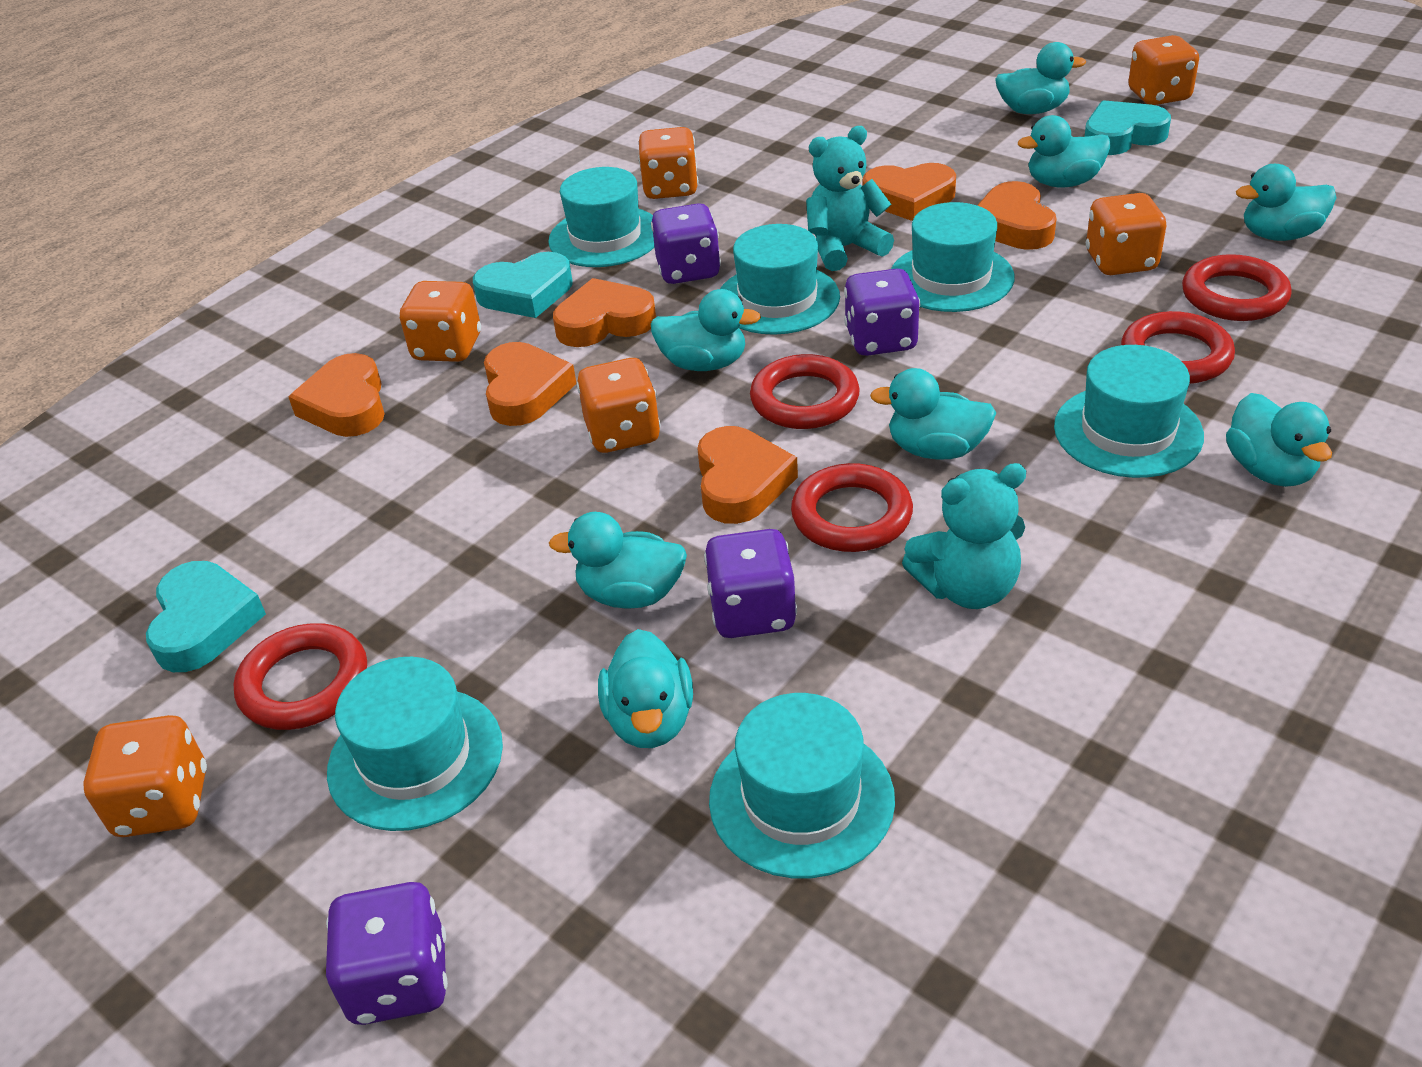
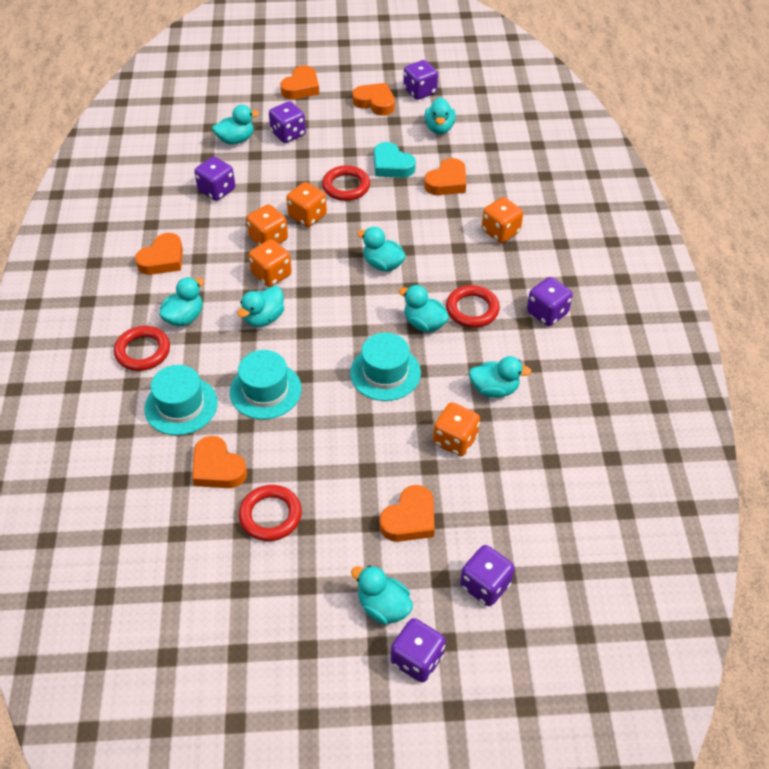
orange dice: 6 -> 5
purple dice: 4 -> 6
red ring: 5 -> 4
turquoise hat: 6 -> 3
turquoise heart: 3 -> 1
turquoise teddy bear: 2 -> 0

